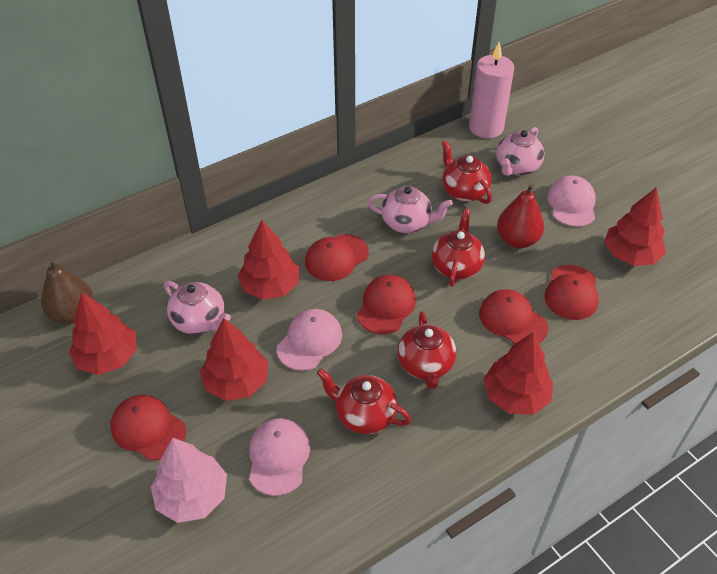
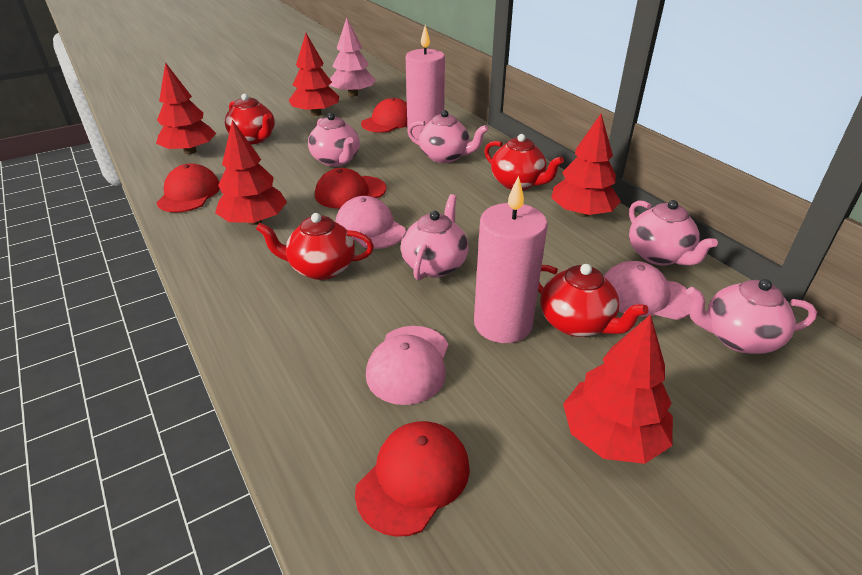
brown pear: 1 -> 0
pink candle: 1 -> 2
pink teapot: 3 -> 5
red cap: 5 -> 4
red pear: 1 -> 0

